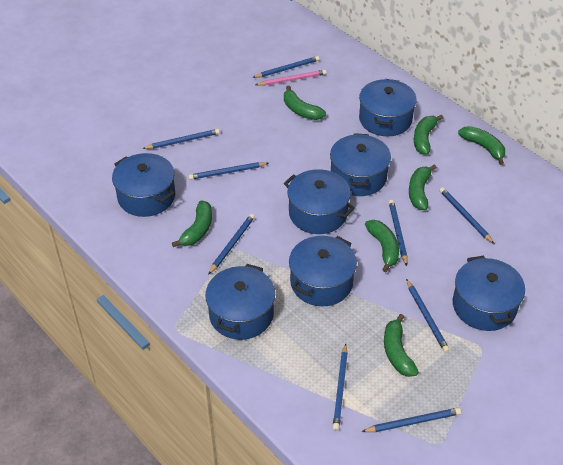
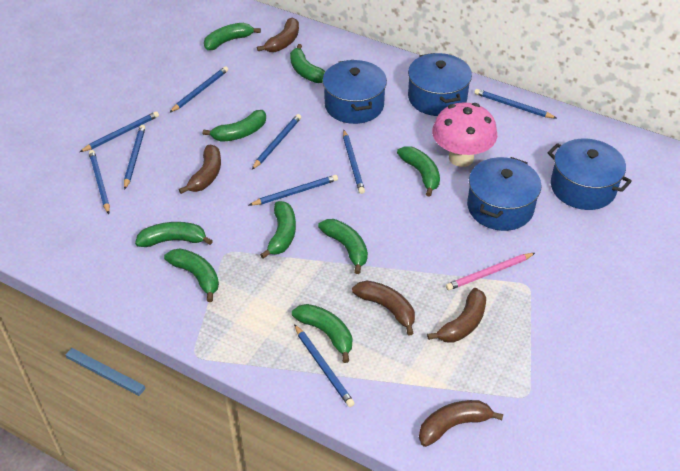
blue pot: 7 -> 4
brown banana: 0 -> 5
green banana: 7 -> 9
pink mushroom: 0 -> 1

